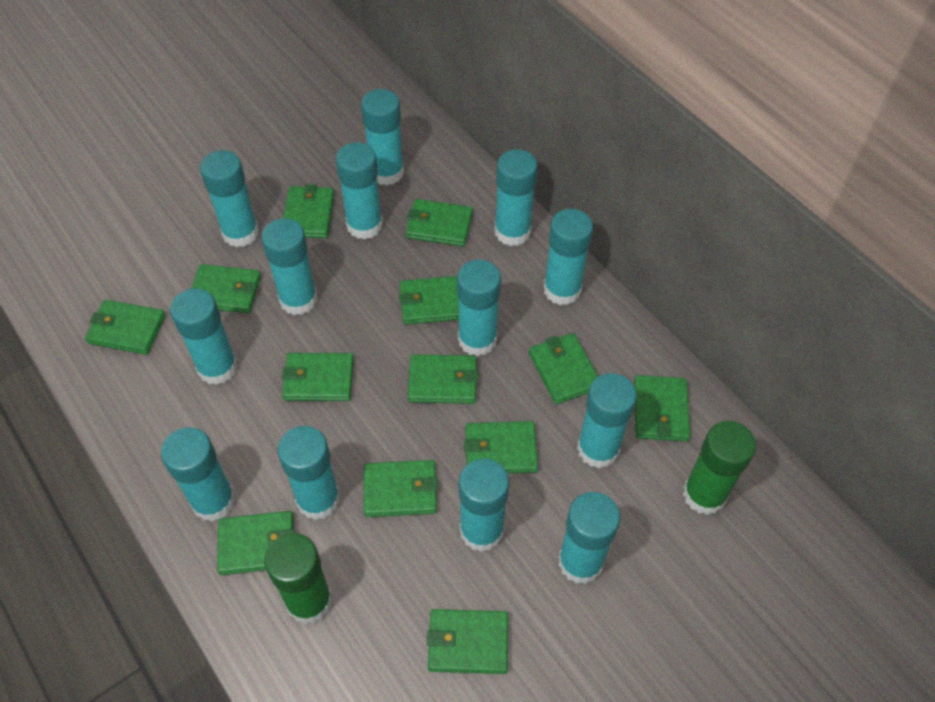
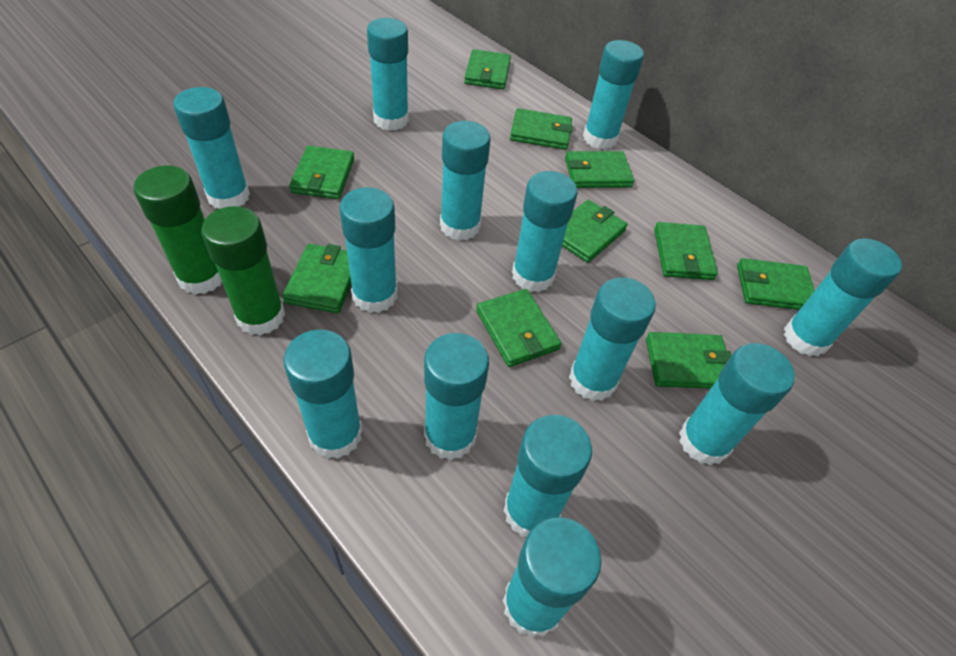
green wallet: 13 -> 10

